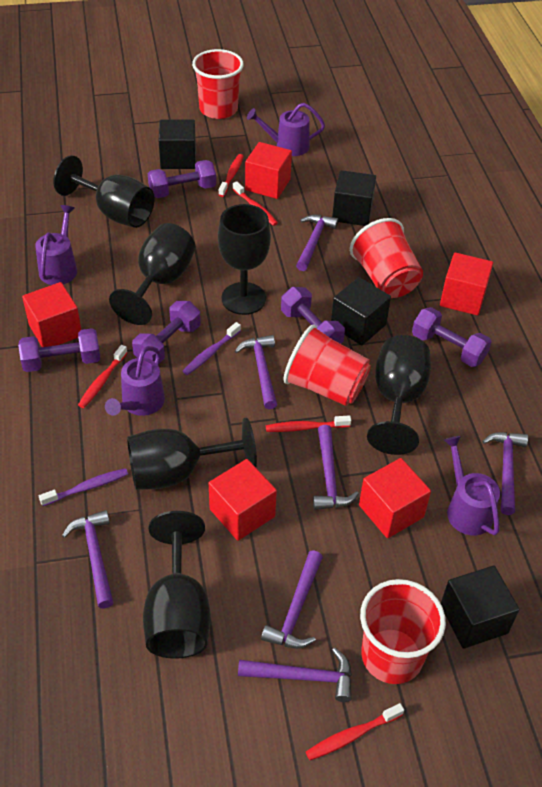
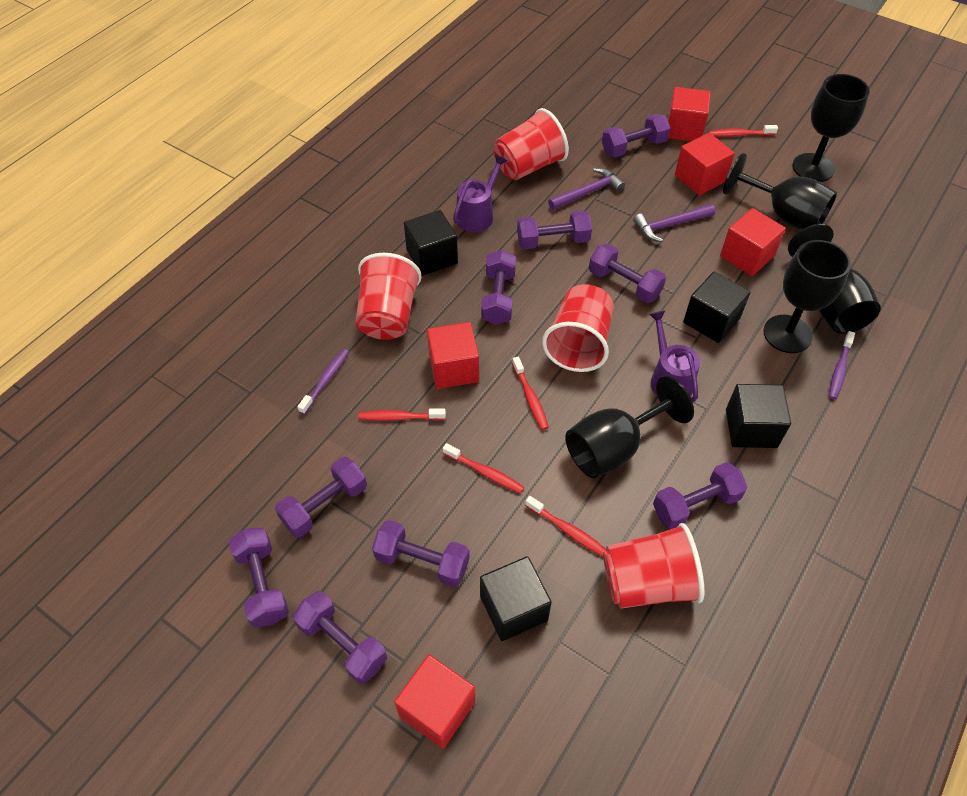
black goblet: 6 -> 5
purple dumbbell: 5 -> 9
purple hammer: 7 -> 2
purple watering can: 4 -> 2

